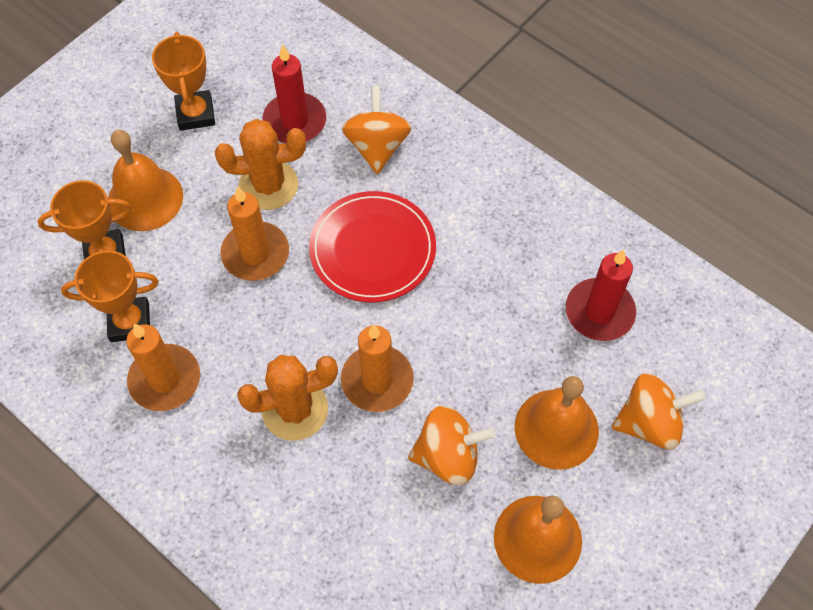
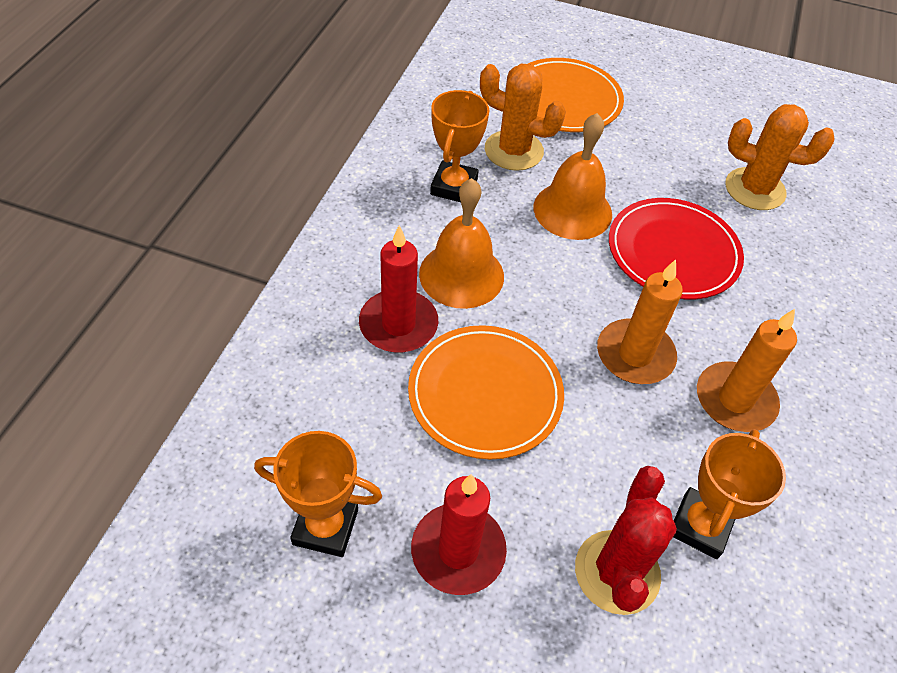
orange bell: 3 -> 2
orange candle: 3 -> 2
orange plate: 0 -> 2
orange spinning top: 3 -> 0
red cactus: 0 -> 1

